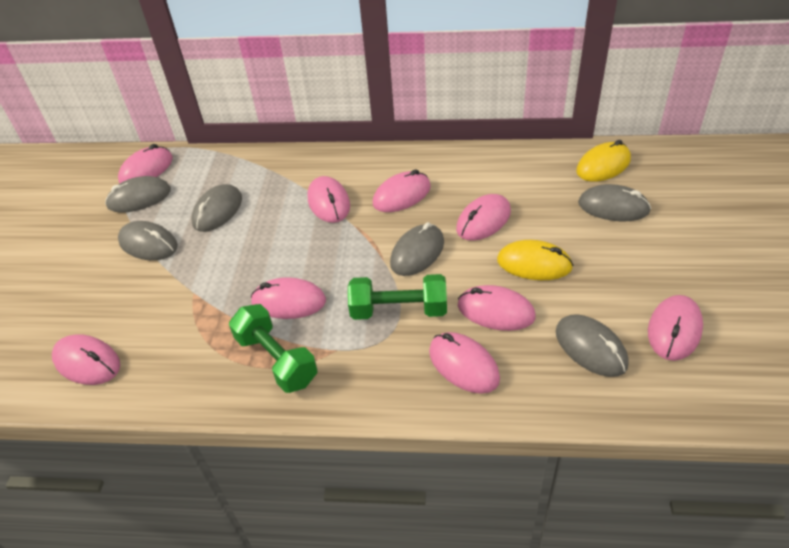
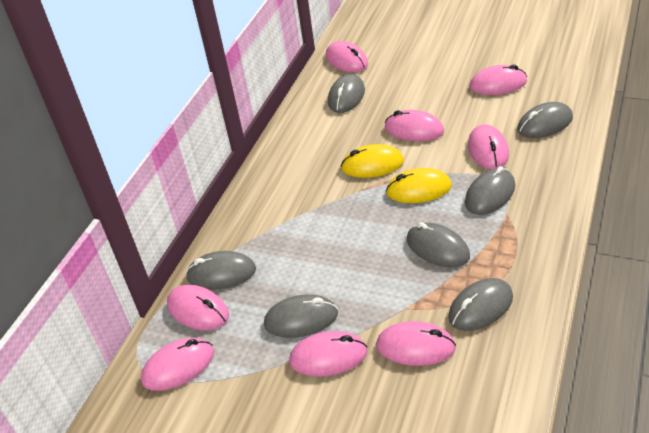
green dumbbell: 2 -> 0
grey mouse: 6 -> 7
pink mouse: 9 -> 8

